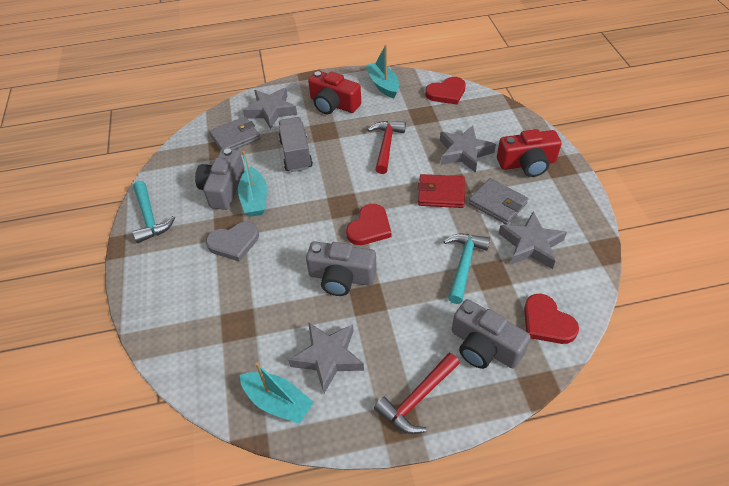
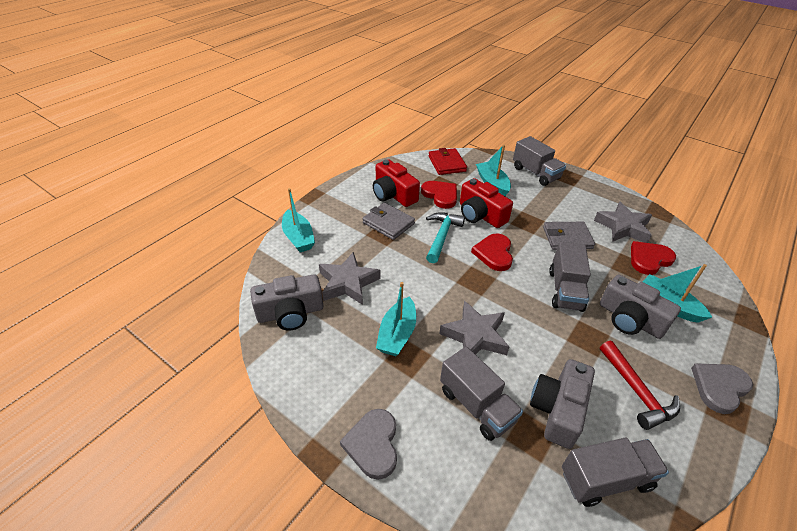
grey heart: 1 -> 2
grey star: 4 -> 3
grey truck: 1 -> 4
red hammer: 2 -> 1
turquoise boat: 3 -> 4
turquoise hammer: 2 -> 1

